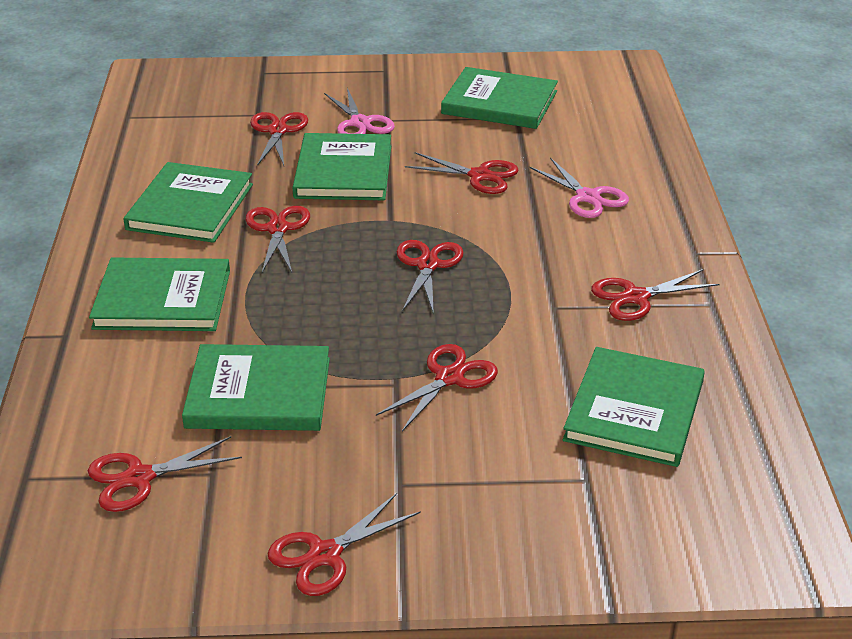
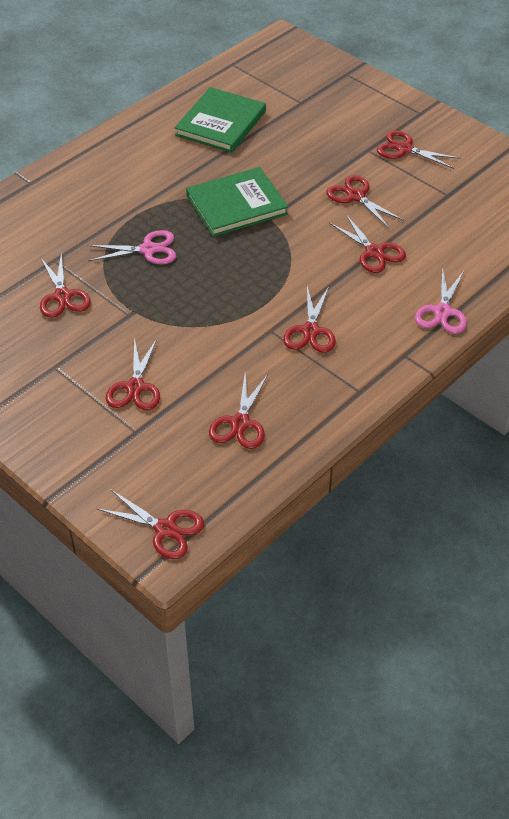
green book: 6 -> 2

